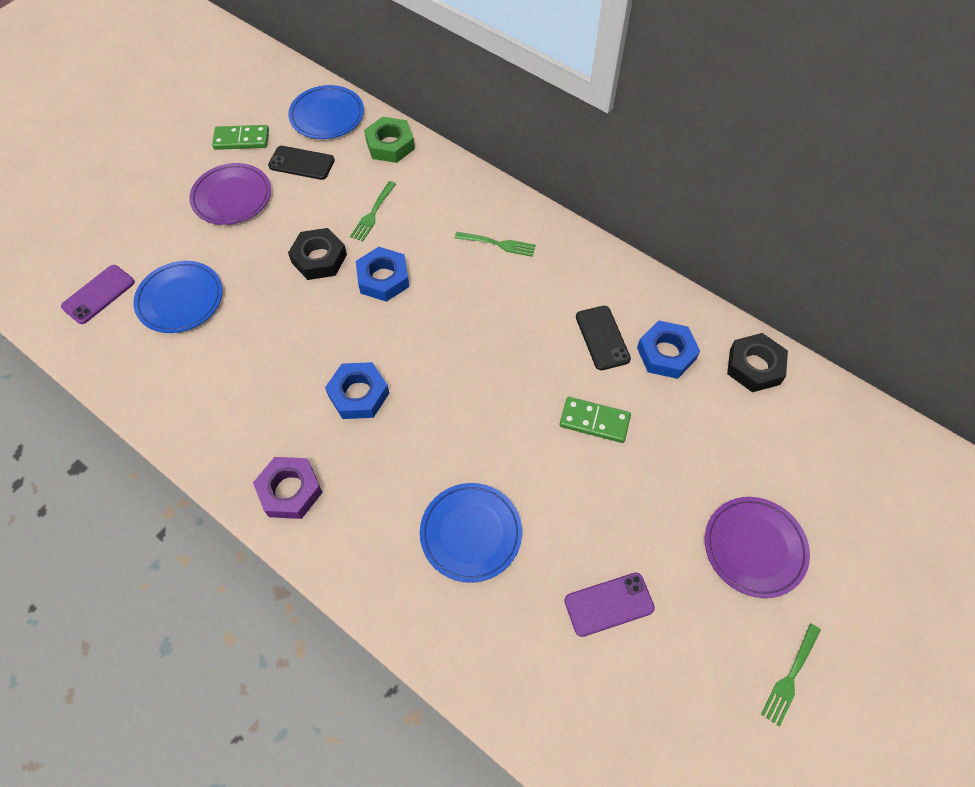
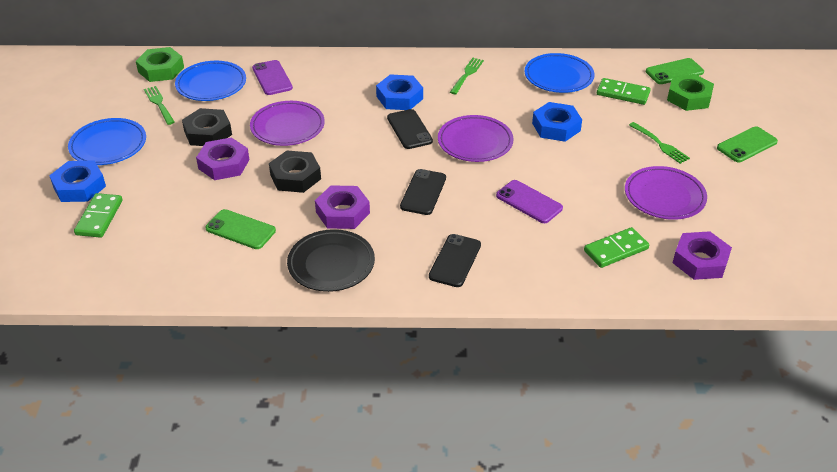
black phone: 2 -> 3
black plate: 0 -> 1
green domino: 2 -> 3
green nut: 1 -> 2
green phone: 0 -> 3
purple nut: 1 -> 3
purple plate: 2 -> 3

